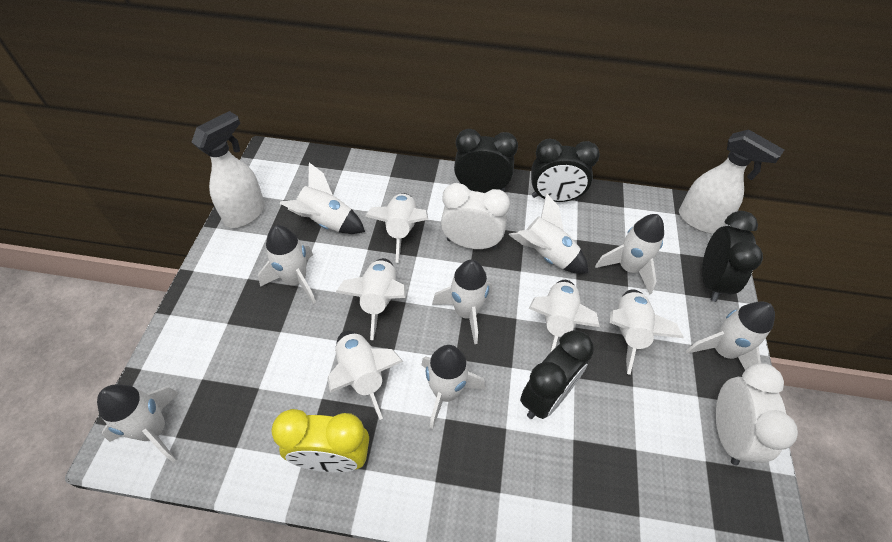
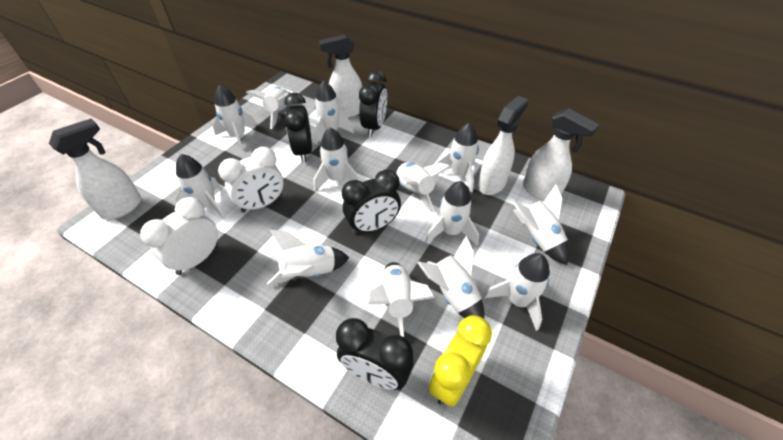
white spray bottle: 2 -> 4

